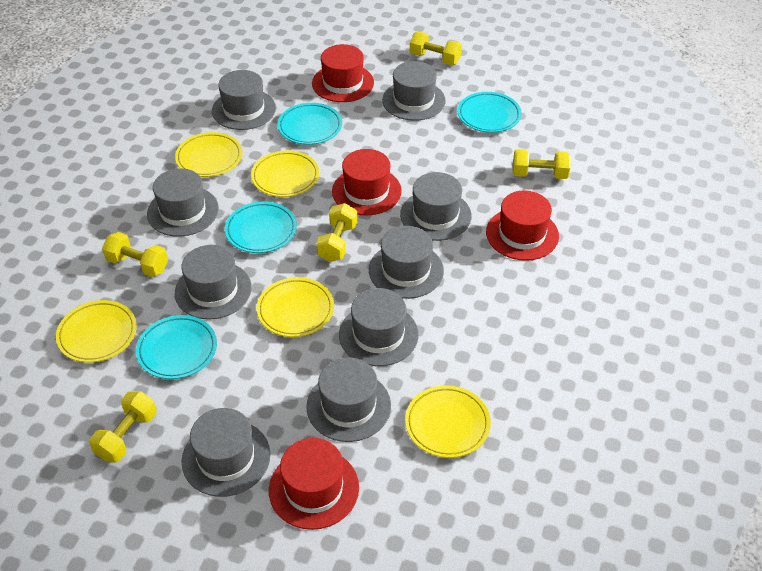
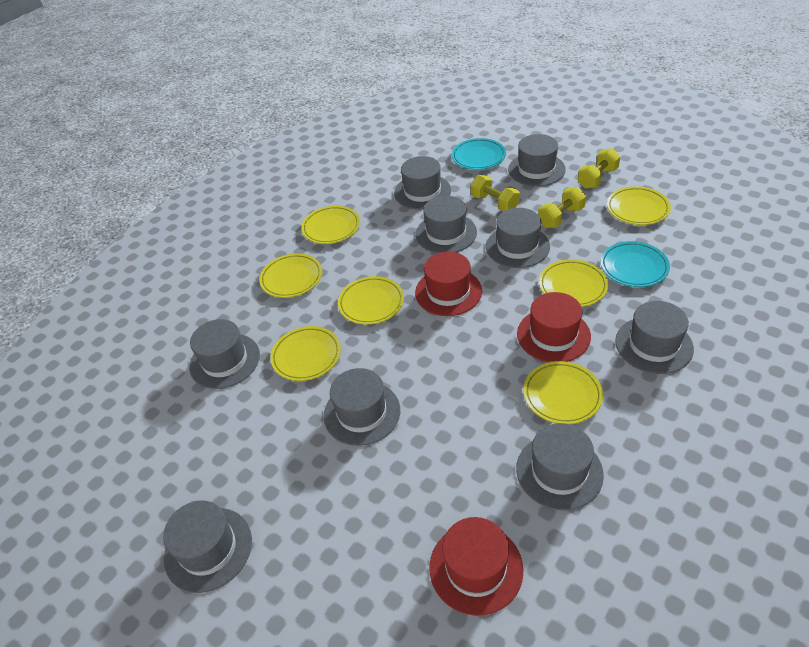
red hat: 4 -> 3
turquoise plate: 4 -> 2
yellow dumbbell: 5 -> 3
yellow plate: 5 -> 7

